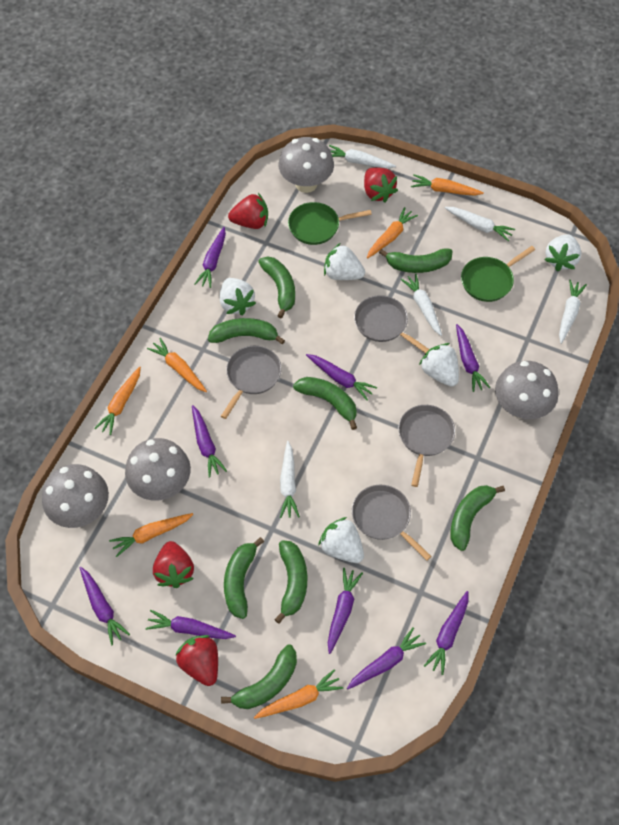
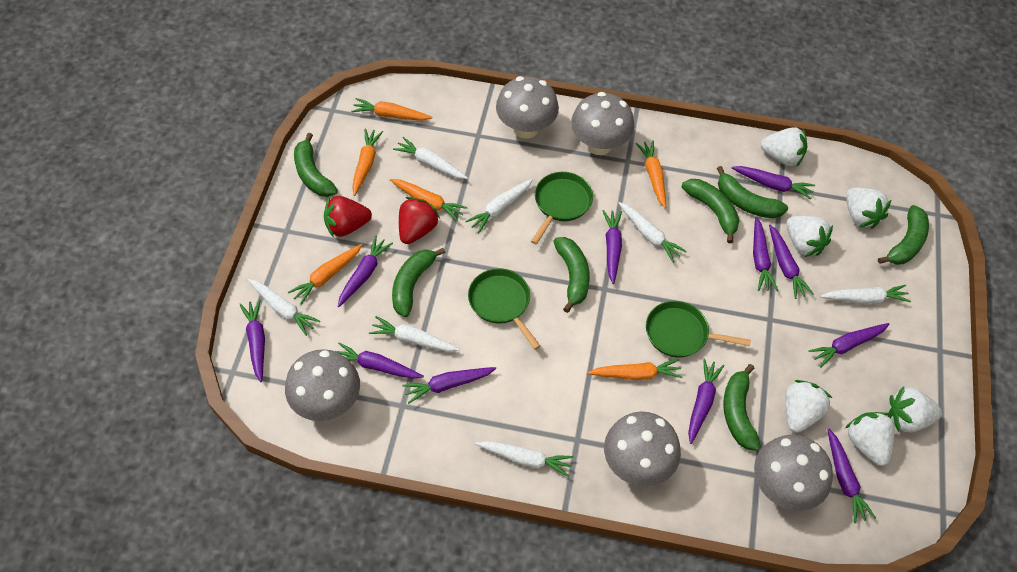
green banana: 8 -> 7
green pan: 2 -> 3
grey mushroom: 4 -> 5
grey pan: 4 -> 0
purple carrot: 9 -> 11
red strawberry: 4 -> 2
white carrot: 5 -> 7
white strawberry: 5 -> 6

